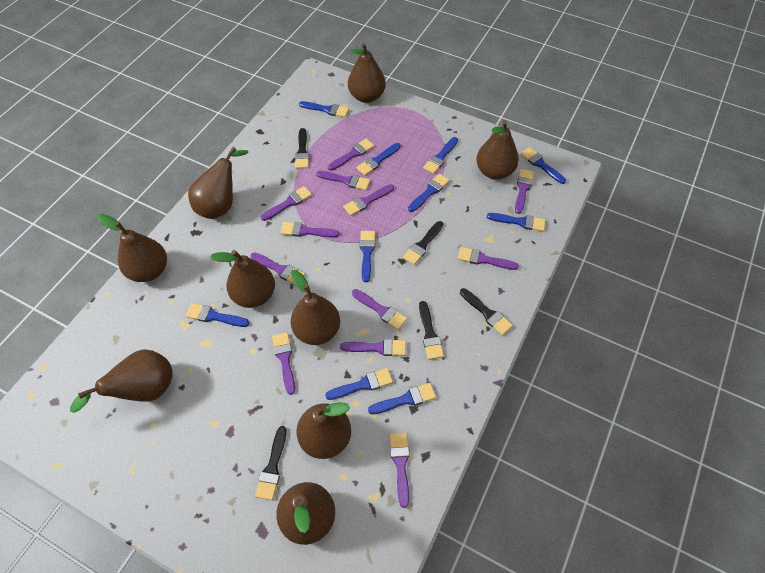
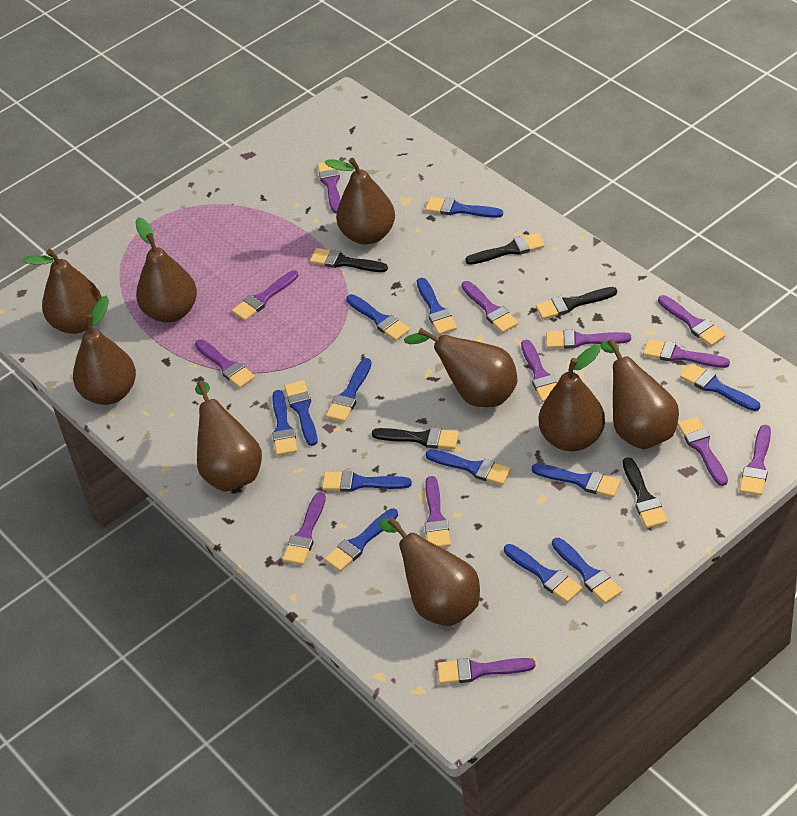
blue brush: 10 -> 13
purple brush: 12 -> 13

